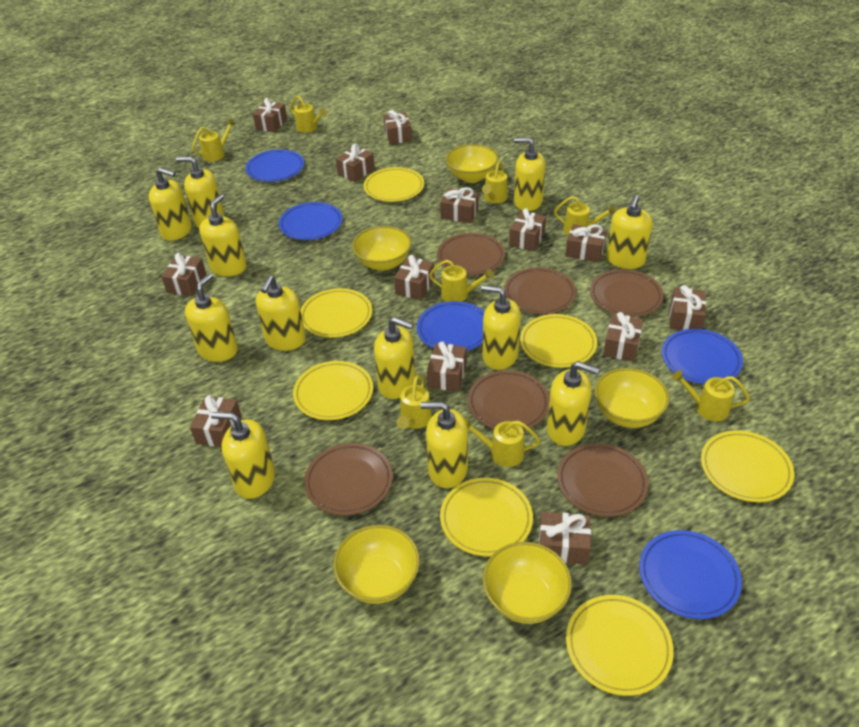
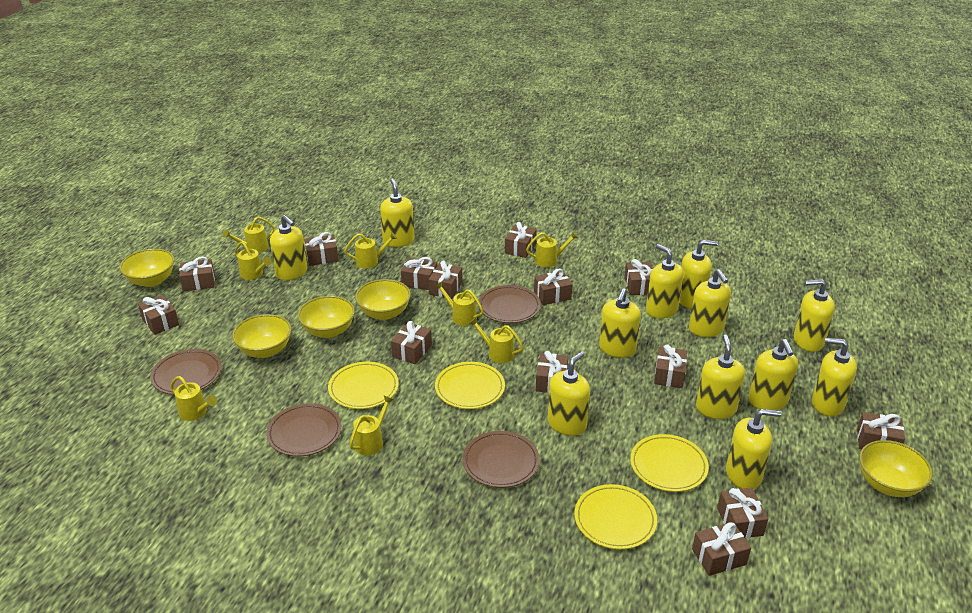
blue plate: 5 -> 0
brown gift: 13 -> 14
brown plate: 6 -> 4
yellow plate: 7 -> 4

